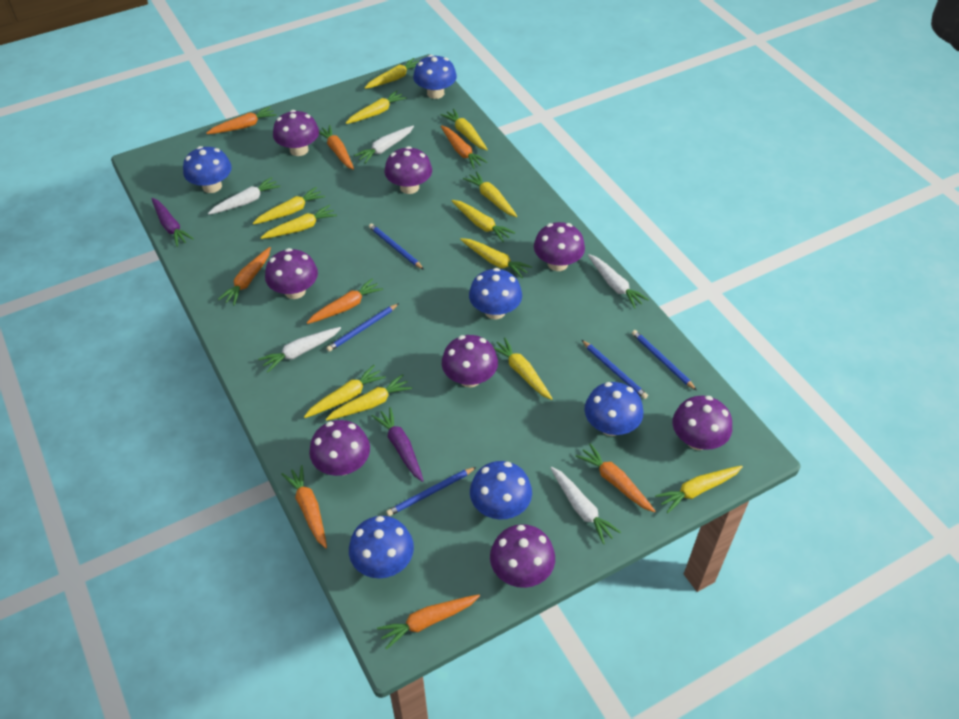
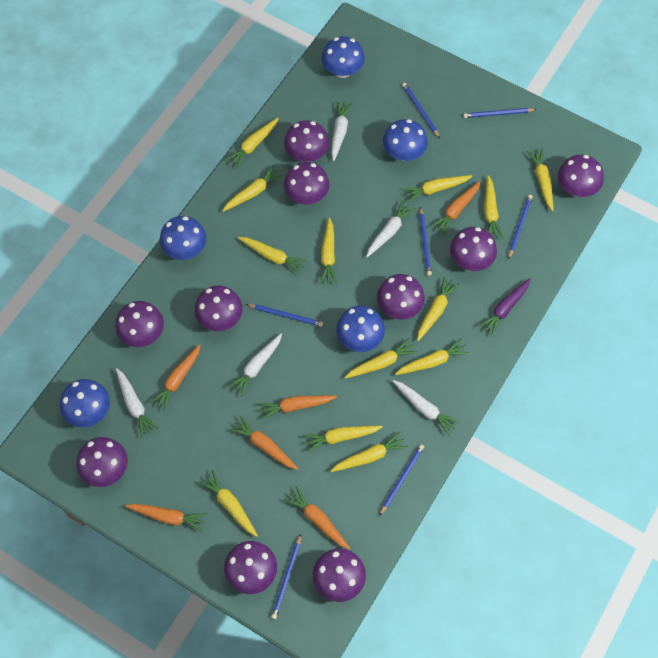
blue mushroom: 6 -> 5
blue pencil: 5 -> 7
orange carrot: 8 -> 6
purple carrot: 2 -> 1
purple mushroom: 8 -> 10
yellow carrot: 12 -> 13

